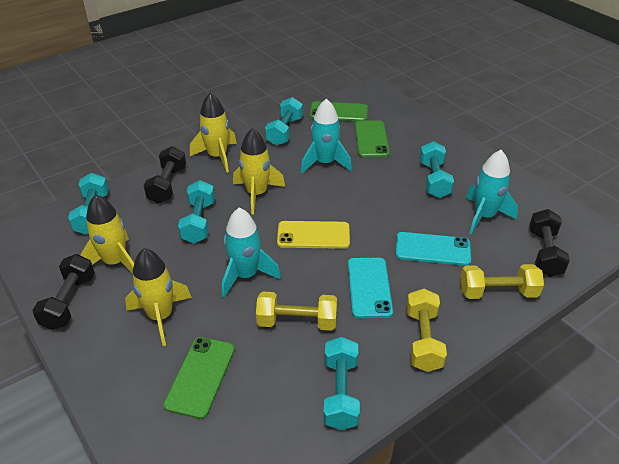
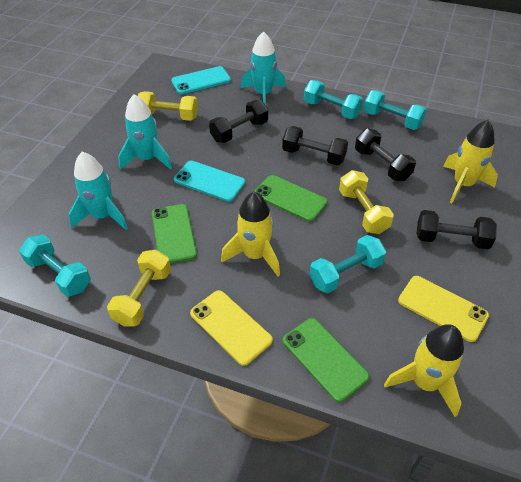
black dumbbell: 3 -> 4
turquoise dumbbell: 5 -> 4
yellow phone: 1 -> 2
yellow rocket: 4 -> 3

